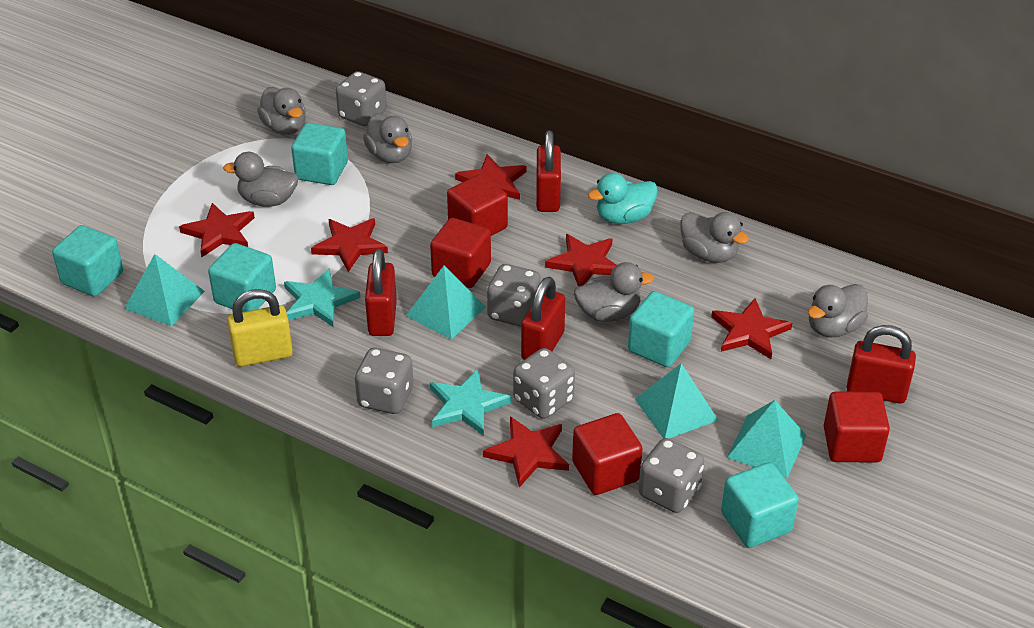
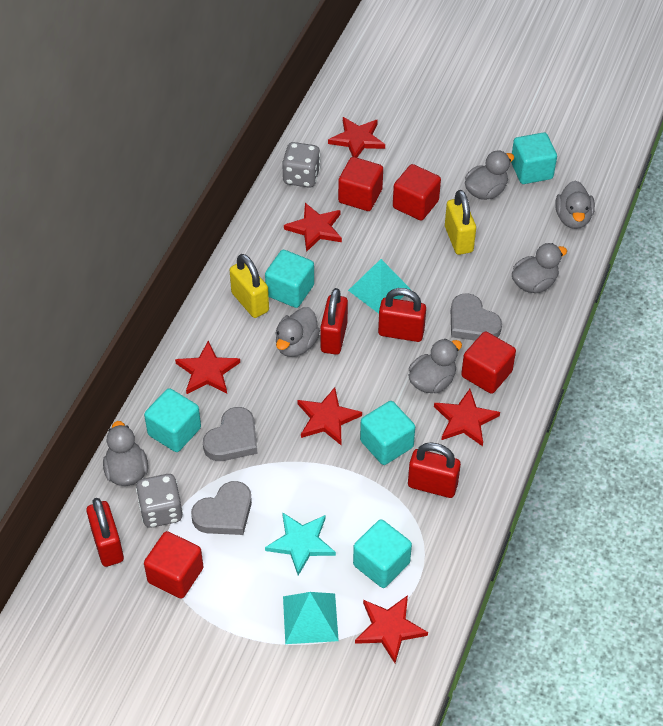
grey dice: 5 -> 2
grey heart: 0 -> 3
turquoise duck: 1 -> 0
turquoise pyramid: 4 -> 2
turquoise star: 2 -> 1
yellow padlock: 1 -> 2

